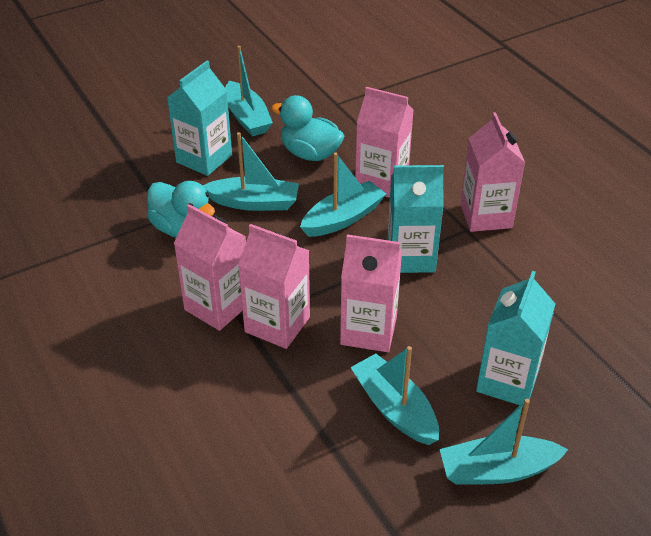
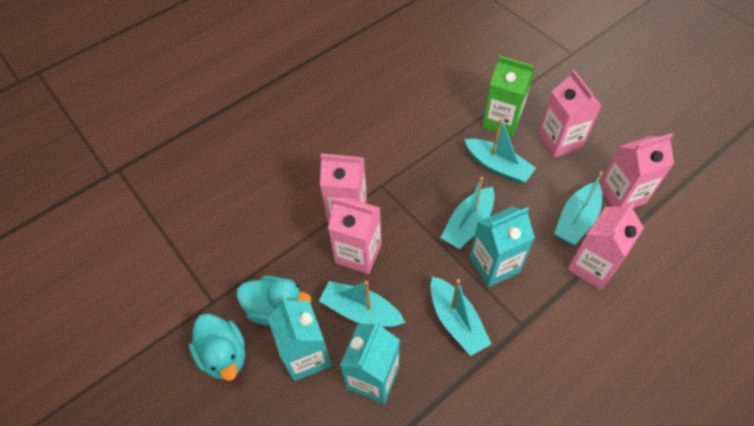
green carton: 0 -> 1

